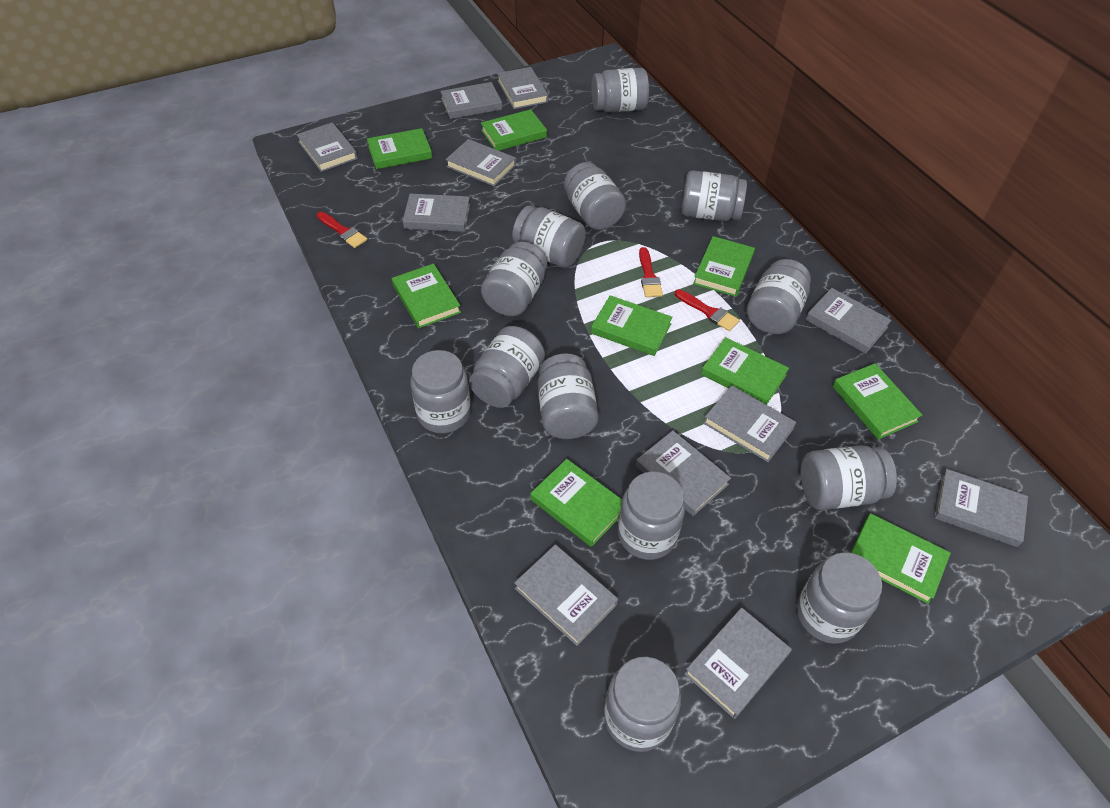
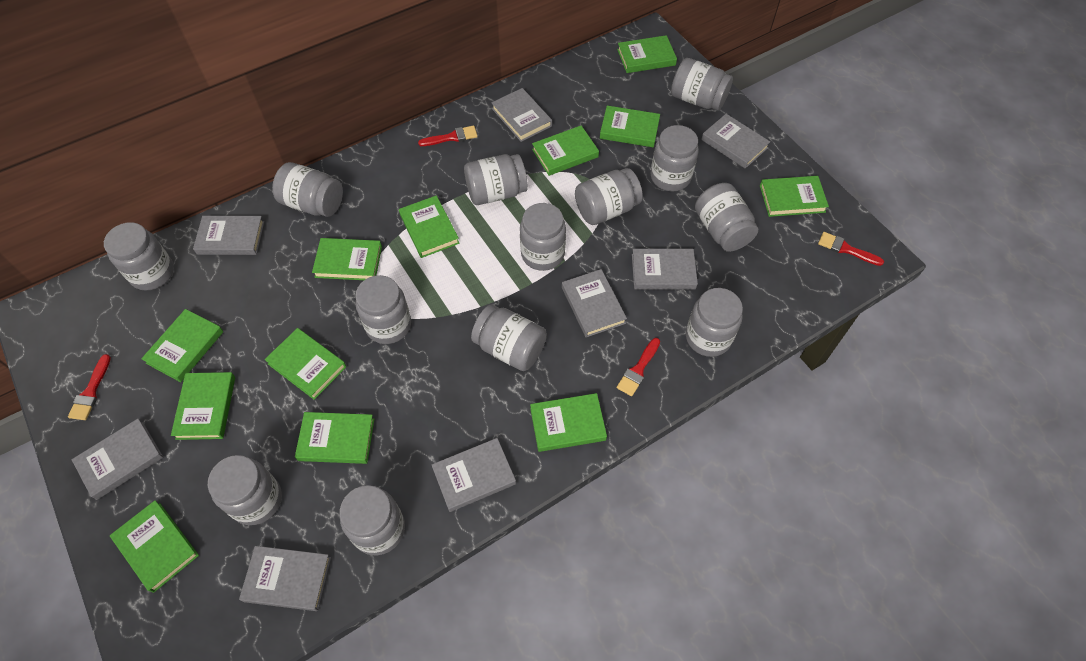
green book: 9 -> 12
grey book: 11 -> 8
red brush: 3 -> 4

